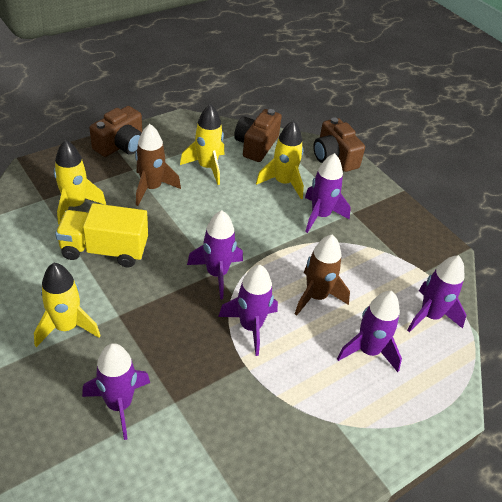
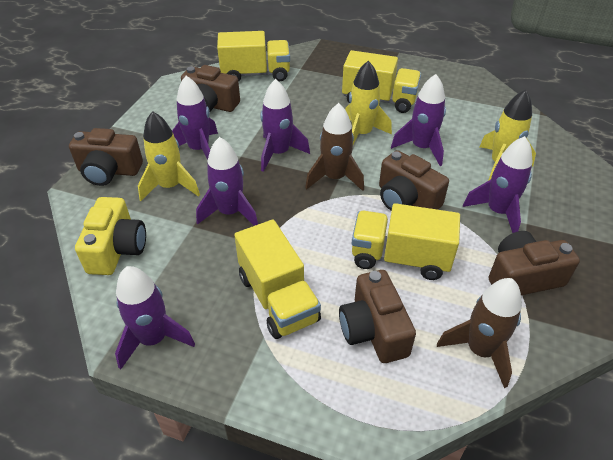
brown camera: 3 -> 5
yellow camera: 0 -> 1
yellow rocket: 4 -> 3
yellow truck: 1 -> 4

